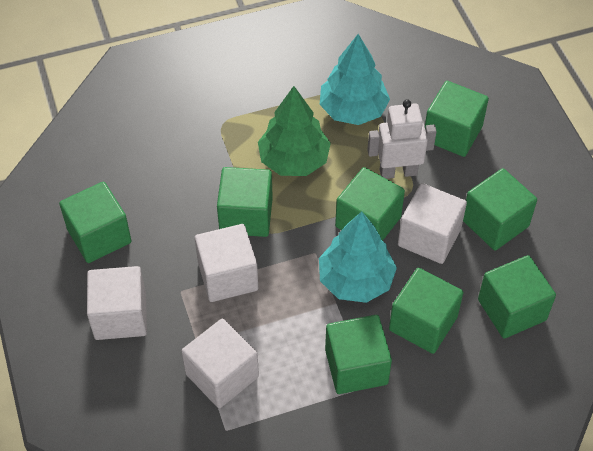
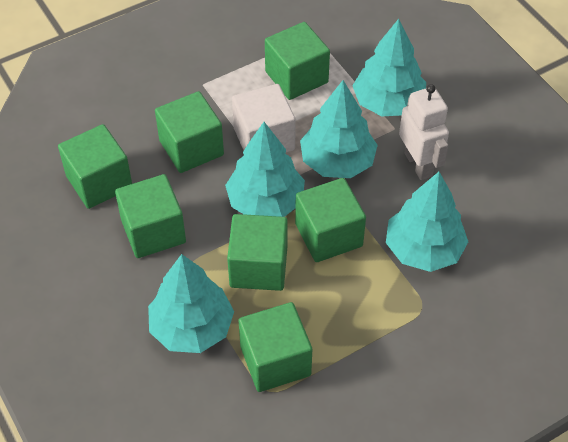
green cube: 8 -> 7
green tree: 1 -> 0
turquoise tree: 2 -> 5
white cube: 4 -> 1

